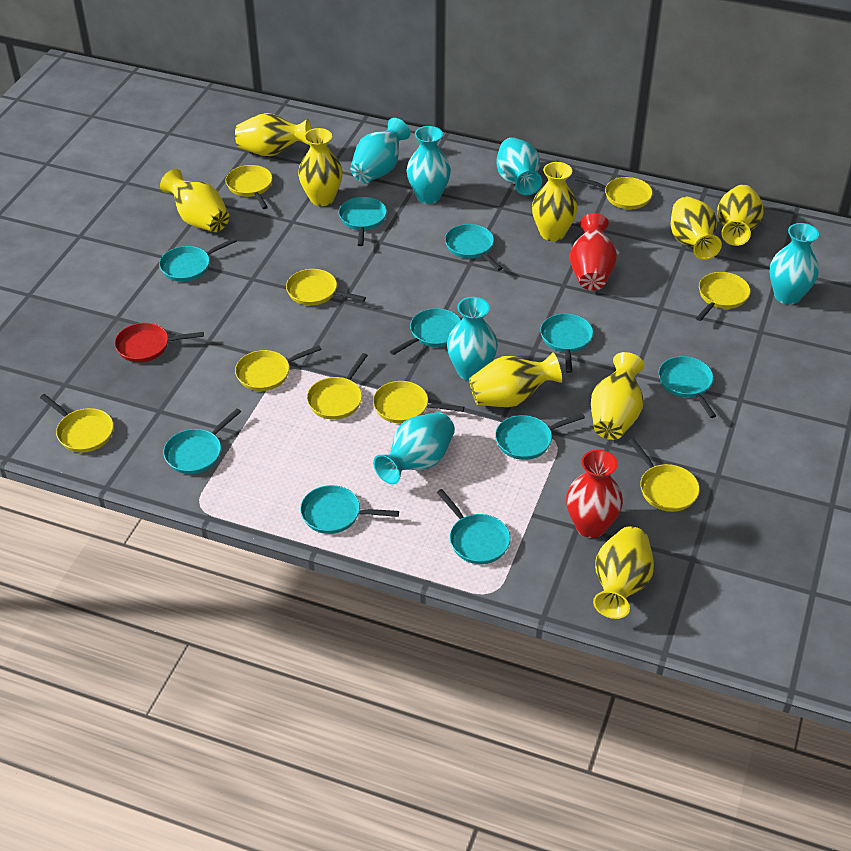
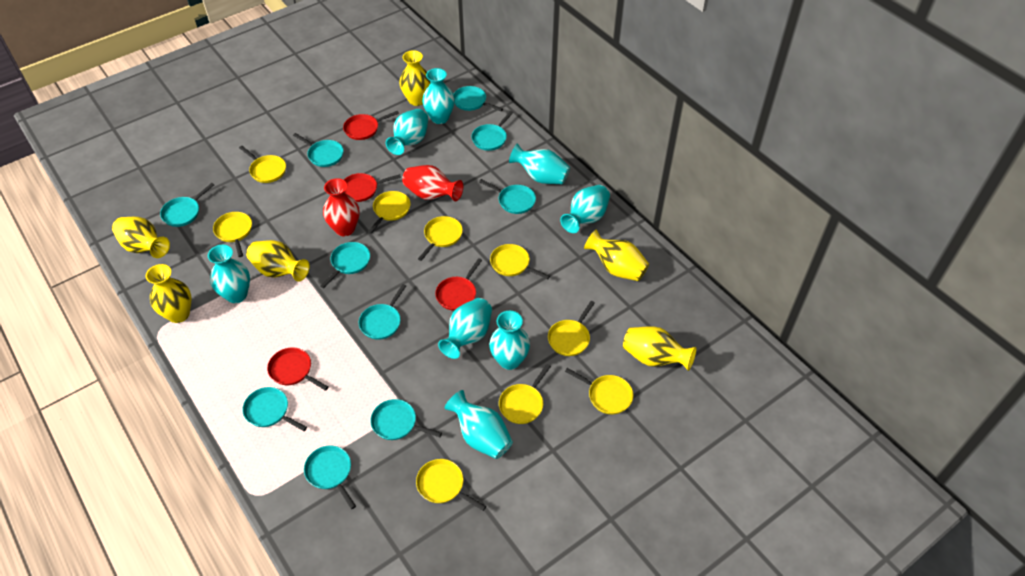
red pan: 1 -> 4
turquoise vase: 6 -> 8
yellow vase: 9 -> 6

